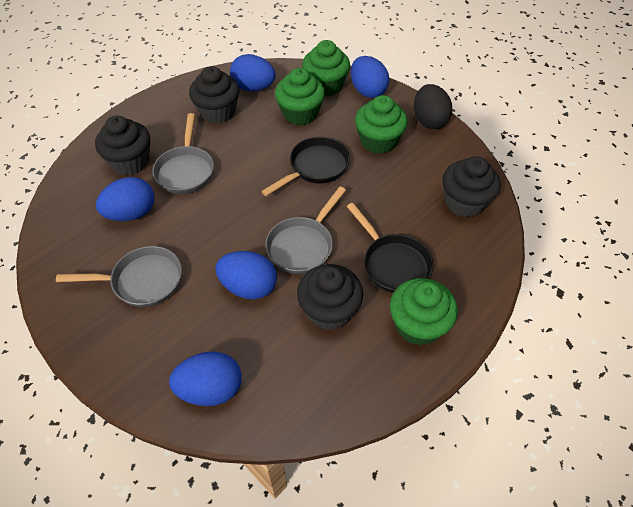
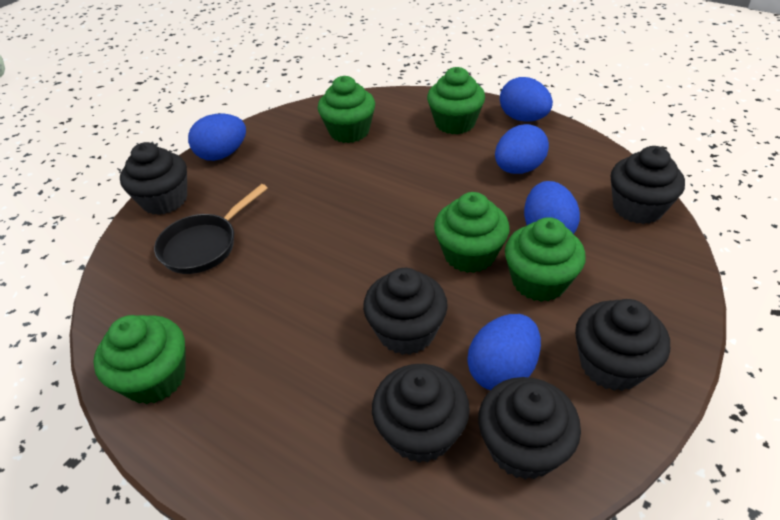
black cupcake: 4 -> 6
black egg: 1 -> 0
black pan: 2 -> 1
green cupcake: 4 -> 5
grey pan: 3 -> 0

